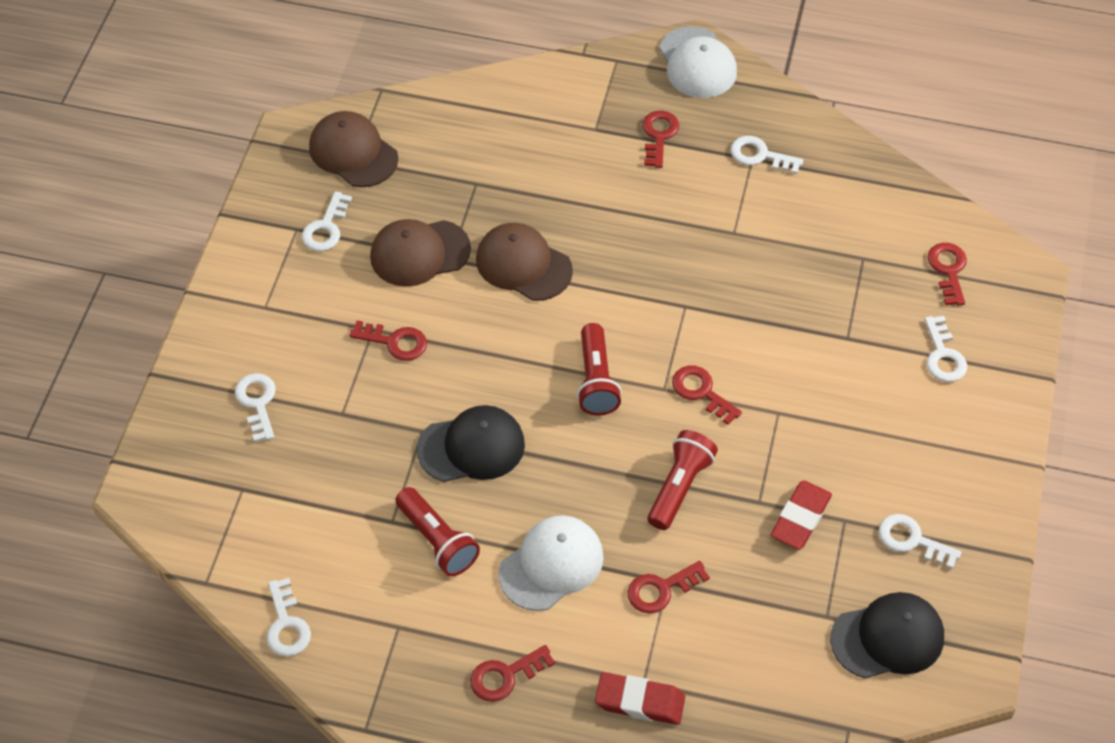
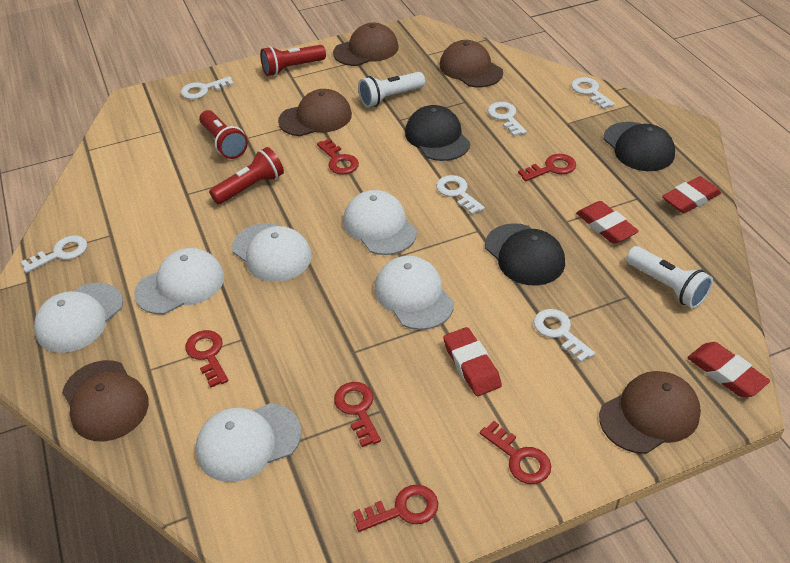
black cap: 2 -> 3
brown cap: 3 -> 5
red eraser: 2 -> 4
white cap: 2 -> 6
white flashlight: 0 -> 2

